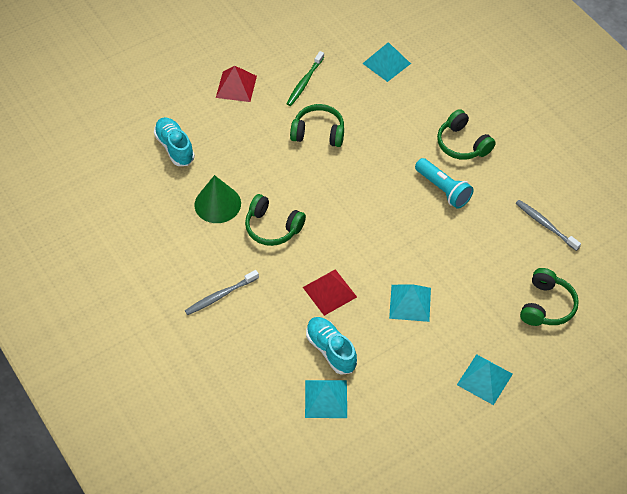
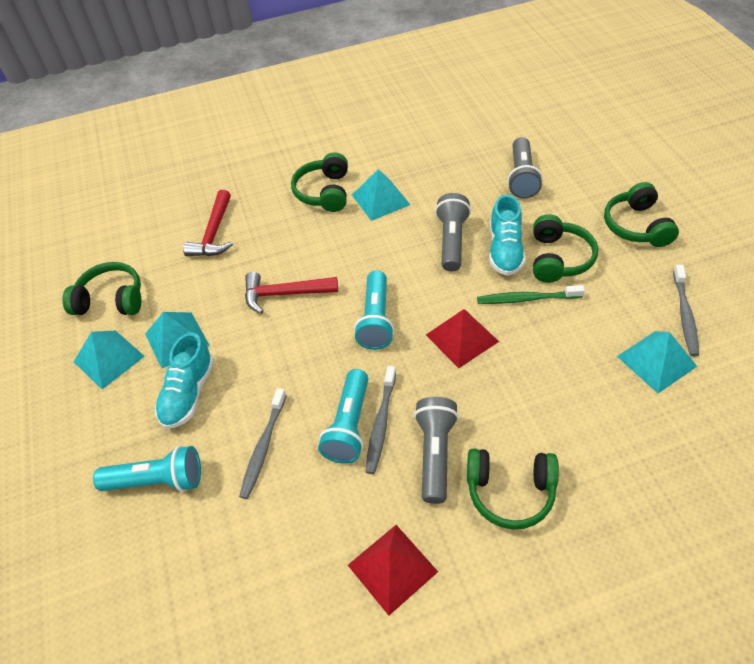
green cone: 1 -> 0
green headphones: 4 -> 5
grey flashlight: 0 -> 3
grey toothbrush: 2 -> 3
red hammer: 0 -> 2
turquoise flashlight: 1 -> 3

